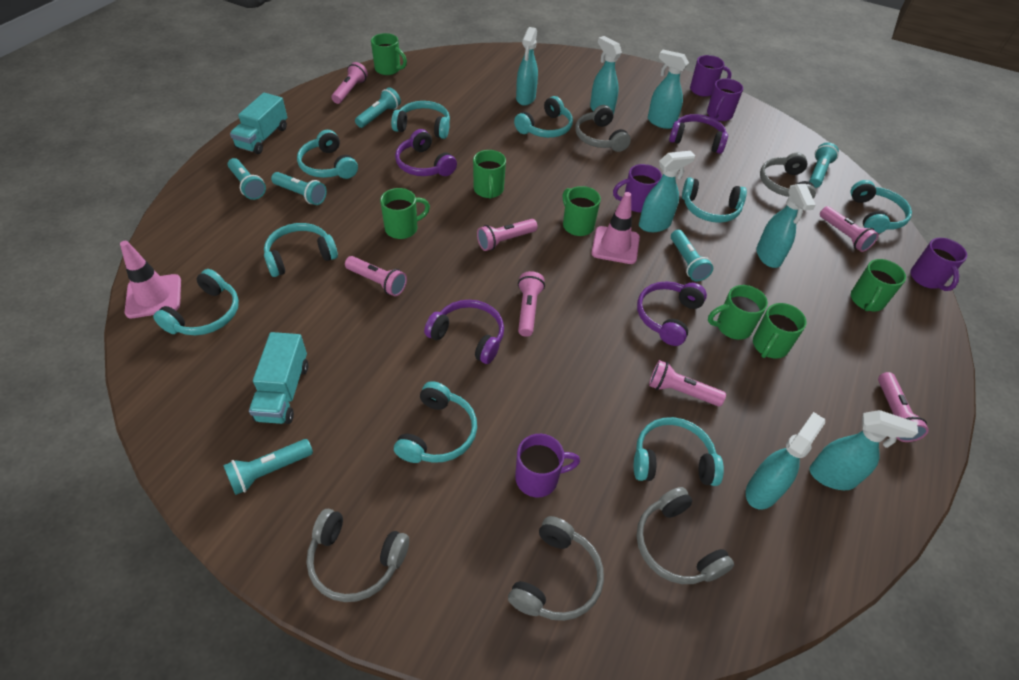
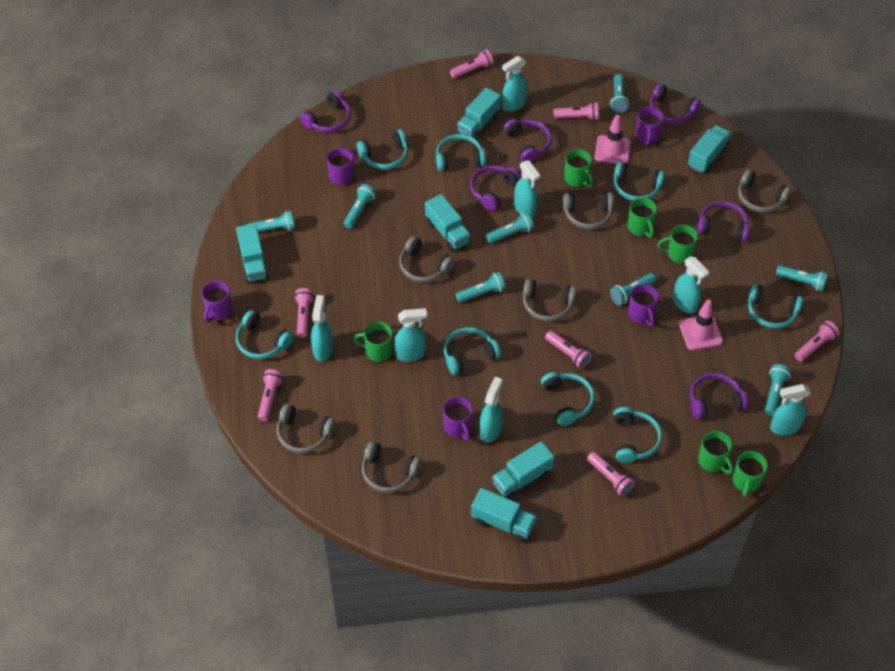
green mug: 7 -> 6
grey headphones: 5 -> 6
purple headphones: 4 -> 6
turquoise flashlight: 6 -> 8
turquoise headphones: 9 -> 8
turquoise truck: 2 -> 6

